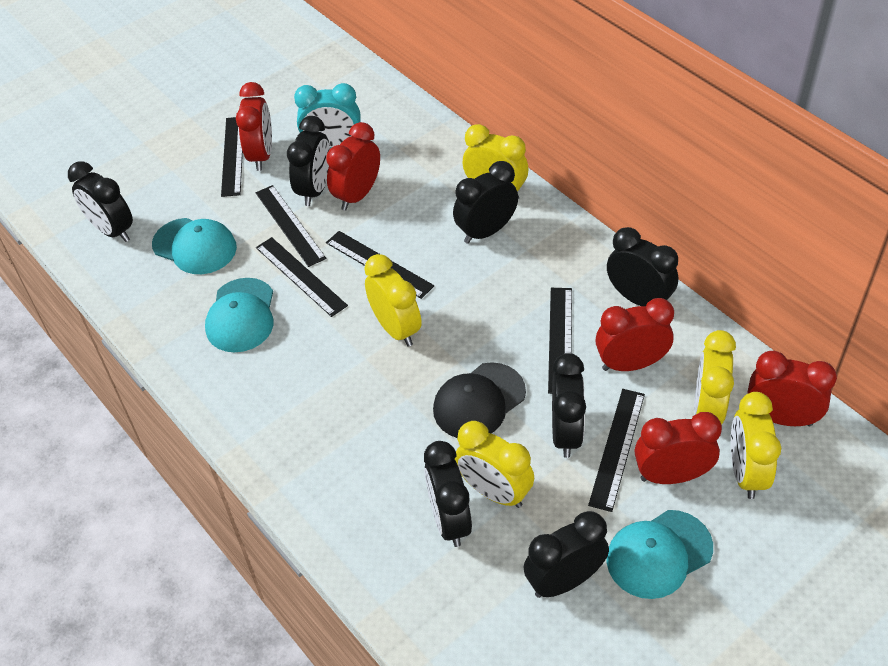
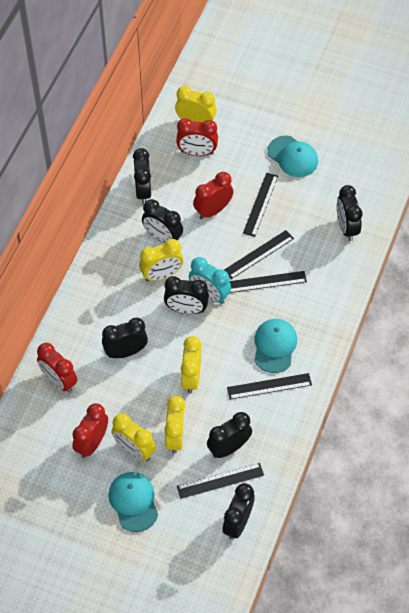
black cap: 1 -> 0
black ruler: 6 -> 5
red clock: 5 -> 4

